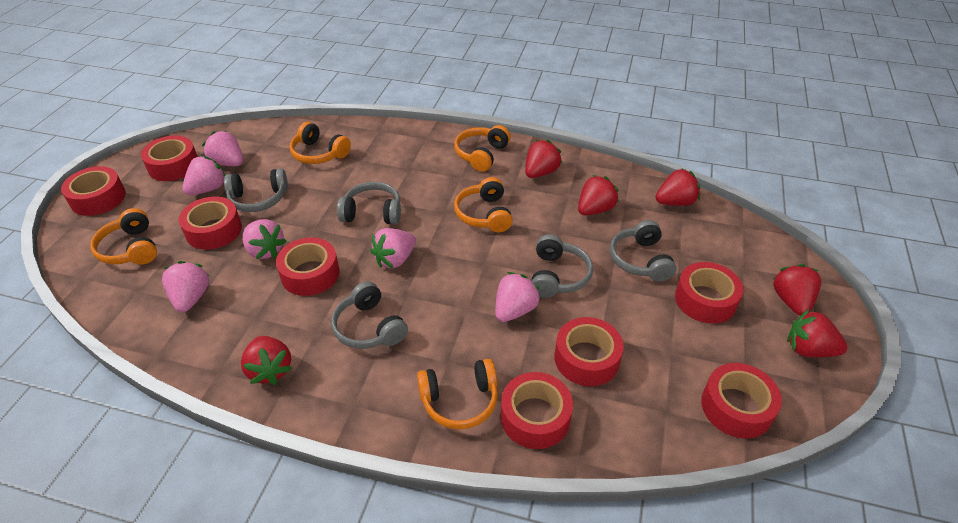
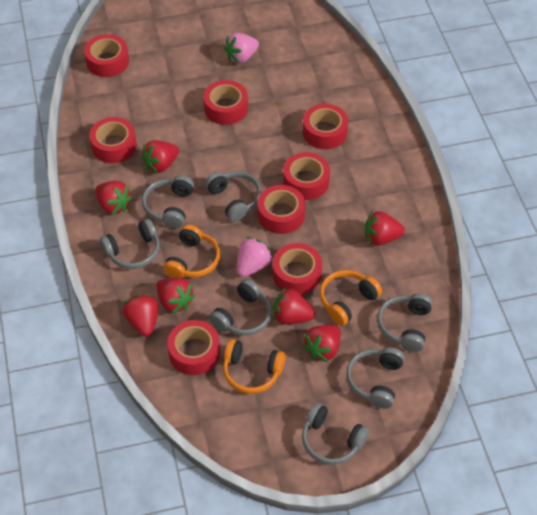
grey headphones: 5 -> 7
orange headphones: 5 -> 3
pink strawberry: 6 -> 2
red strawberry: 6 -> 7

